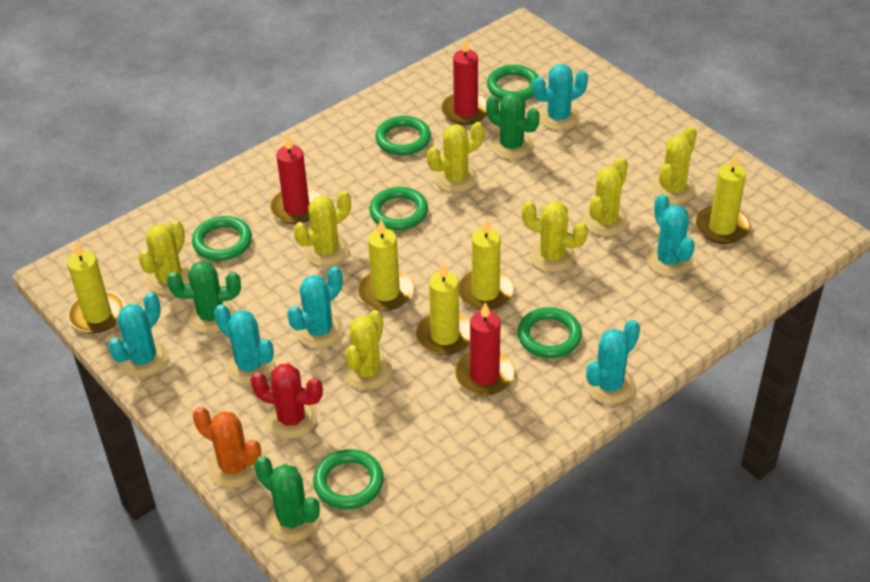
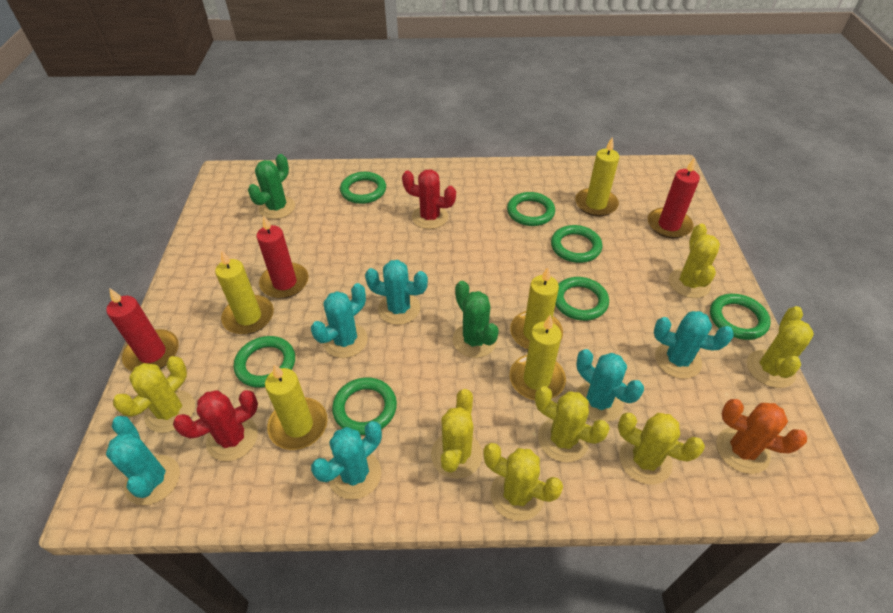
green cactus: 3 -> 2
green ring: 6 -> 7
red cactus: 1 -> 2

